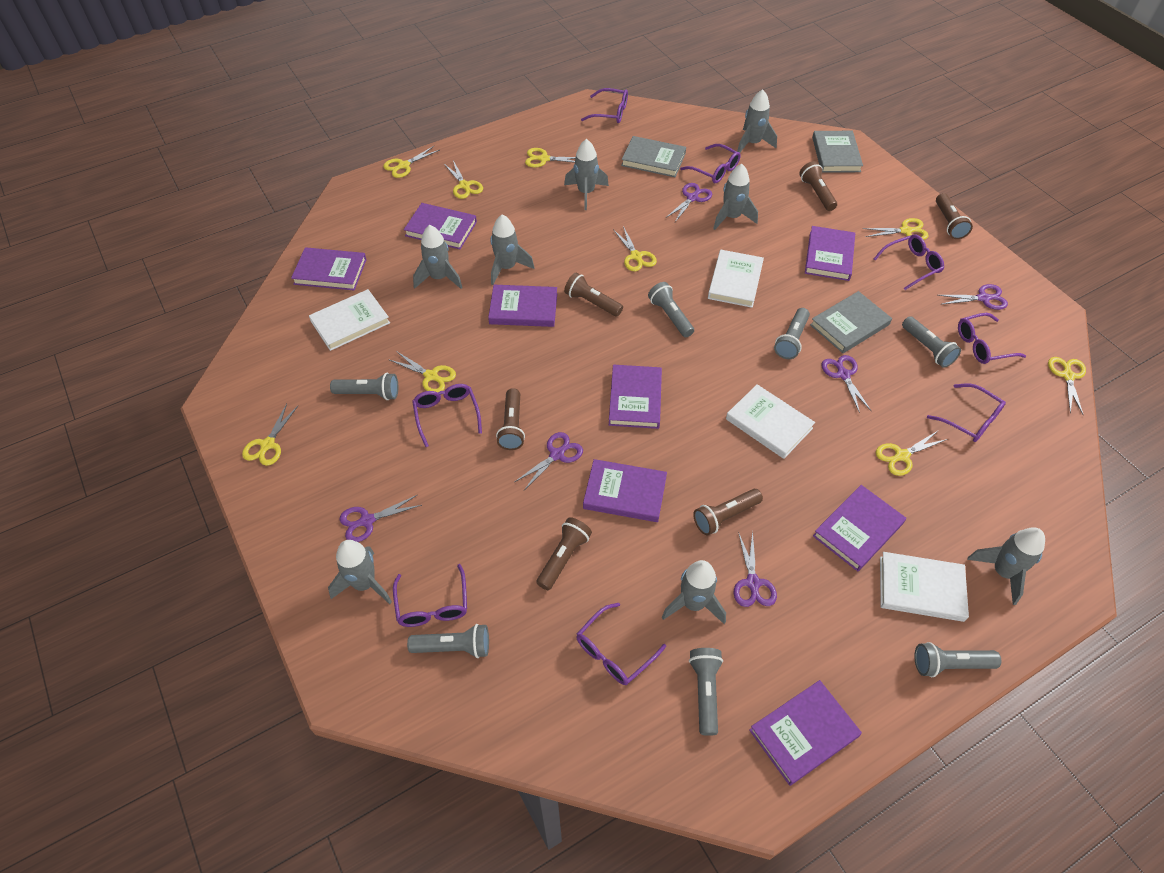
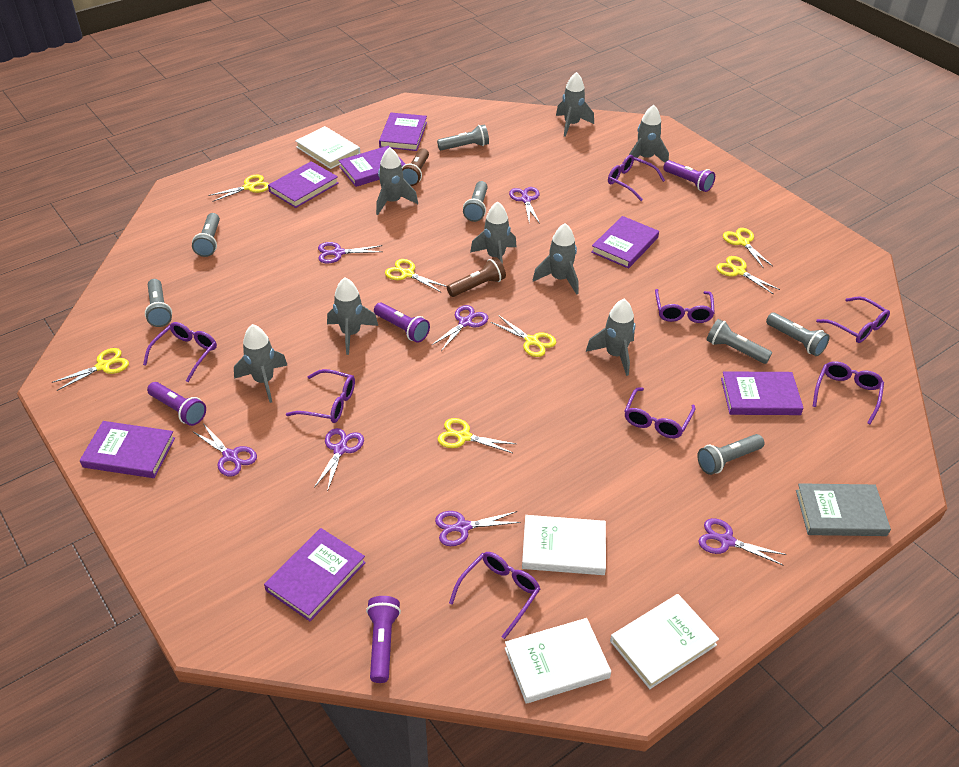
brown flashlight: 6 -> 2
grey book: 3 -> 1
purple book: 8 -> 7
purple flashlight: 0 -> 4
purple scissors: 6 -> 7
yellow scissors: 9 -> 7

